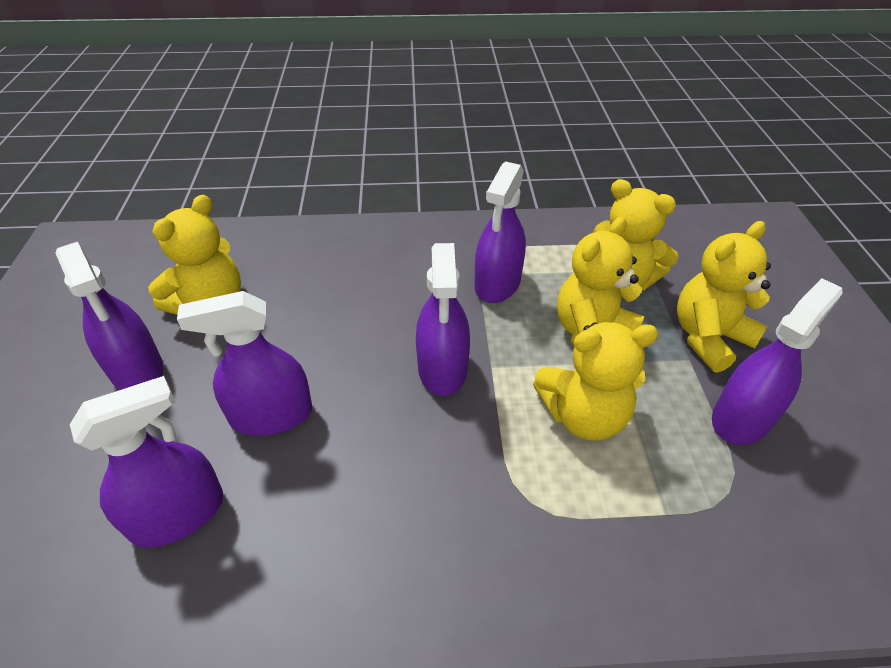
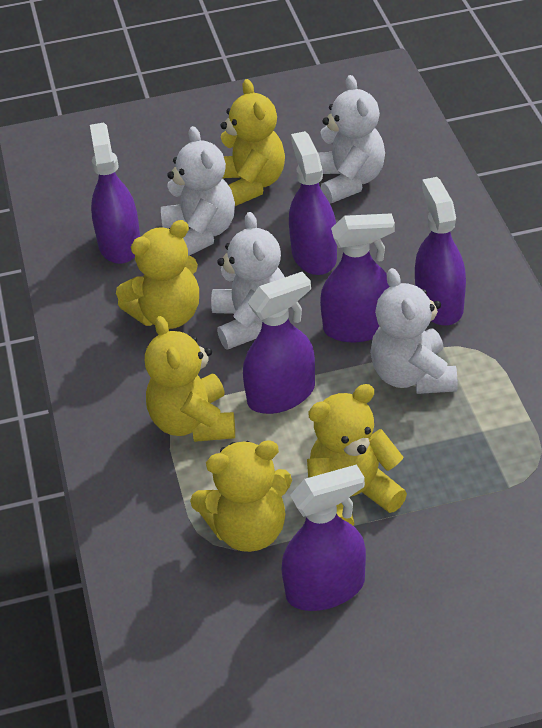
white teddy bear: 0 -> 4

